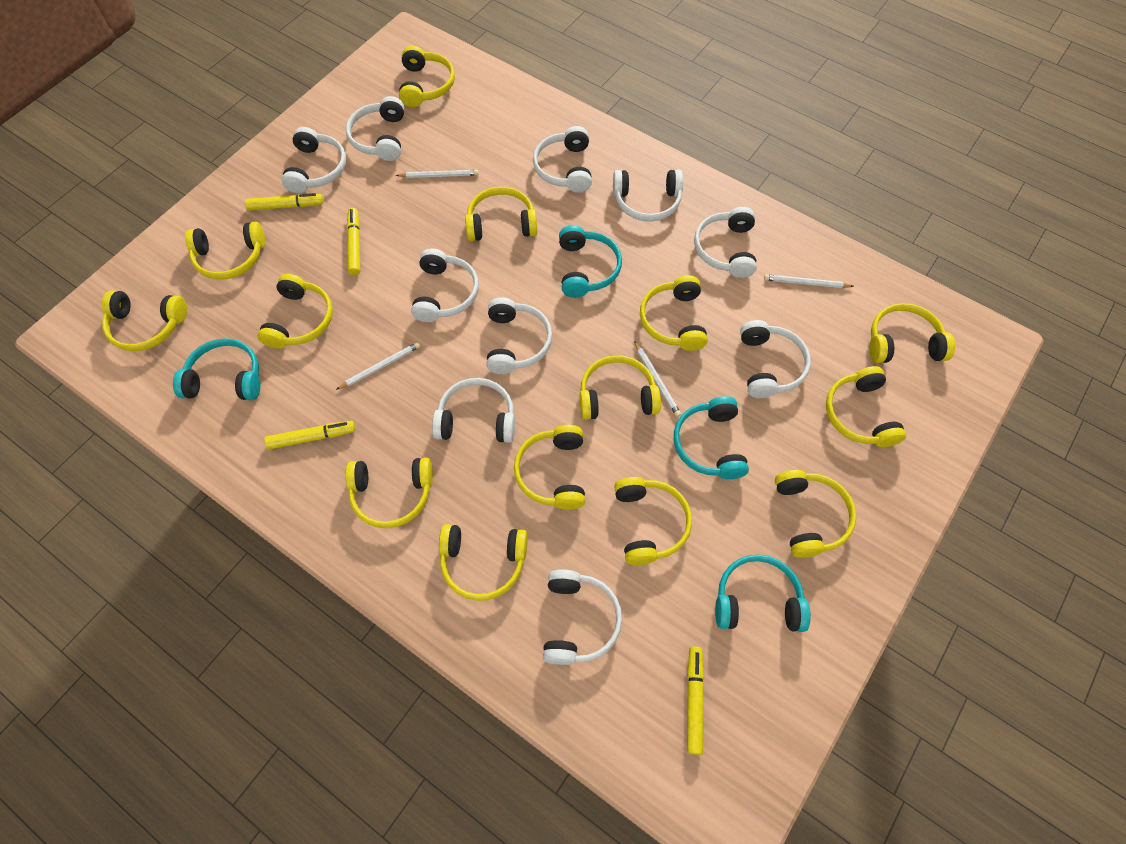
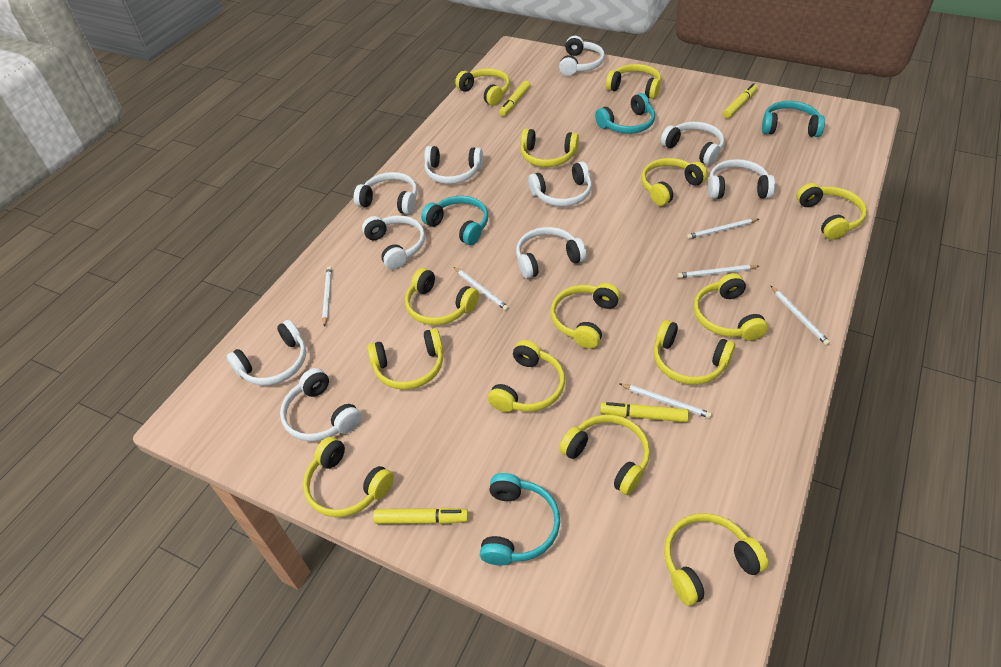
white pencil: 4 -> 6

